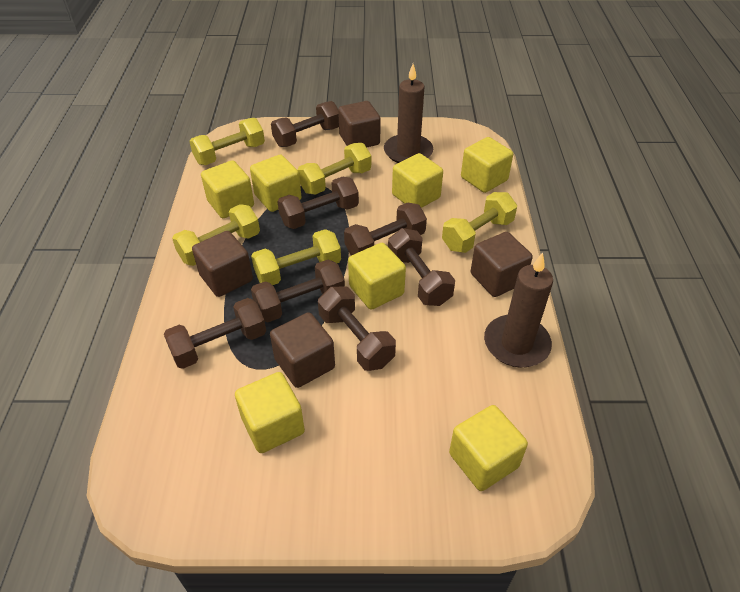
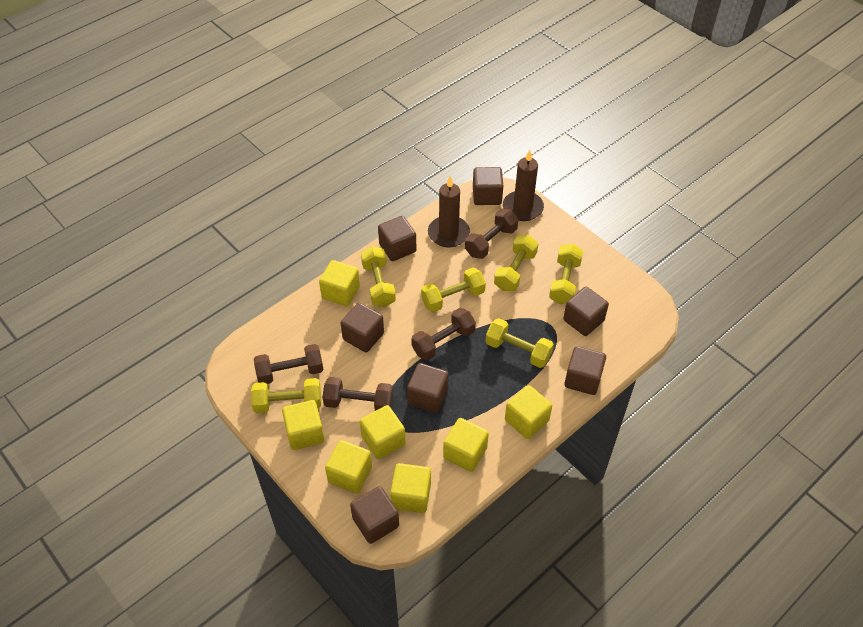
brown cube: 4 -> 7
brown dumbbell: 7 -> 4
yellow dumbbell: 5 -> 6

